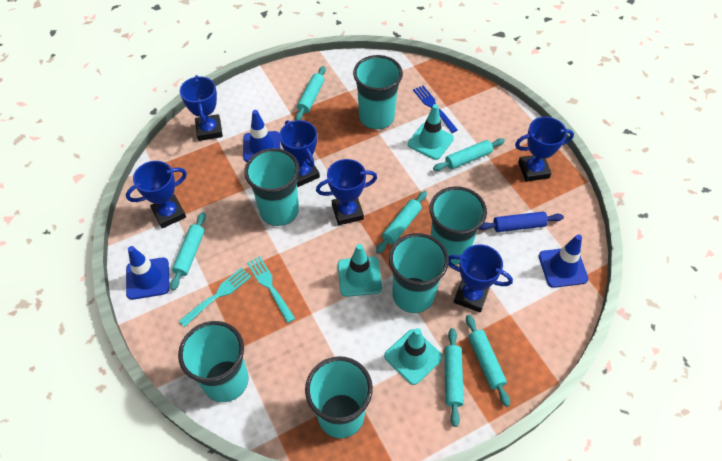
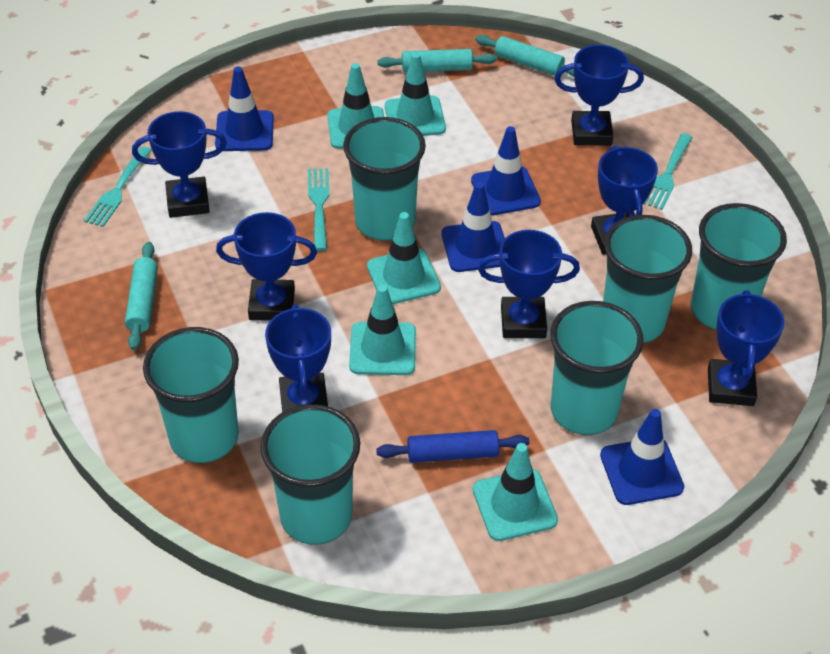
blue fork: 1 -> 0
blue traffic cone: 3 -> 4
blue trophy: 6 -> 7
turquoise fork: 2 -> 3
turquoise rolling pin: 6 -> 3
turquoise traffic cone: 3 -> 5

